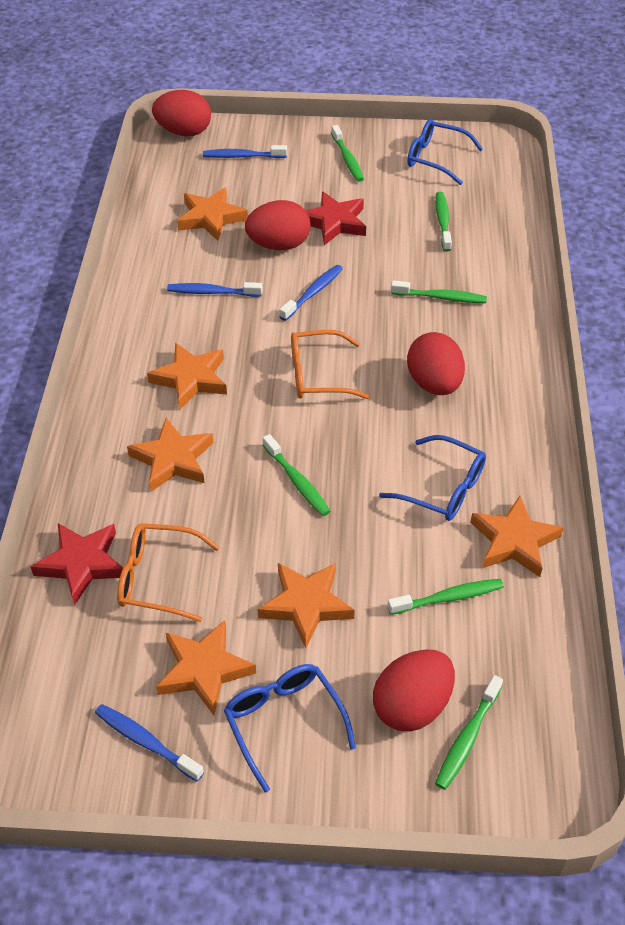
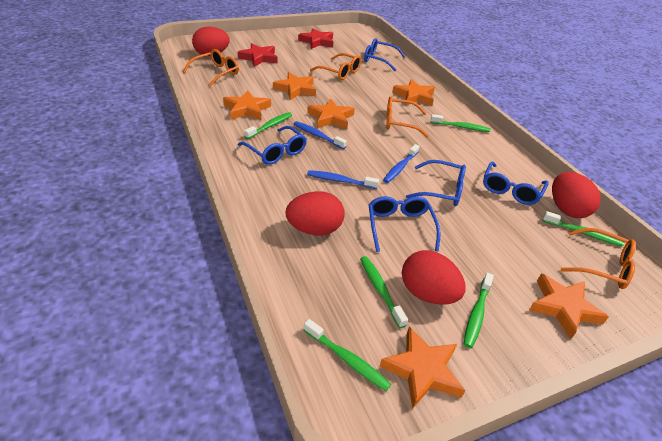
blue glasses: 3 -> 5
blue toothbrush: 4 -> 3
orange glasses: 2 -> 4

